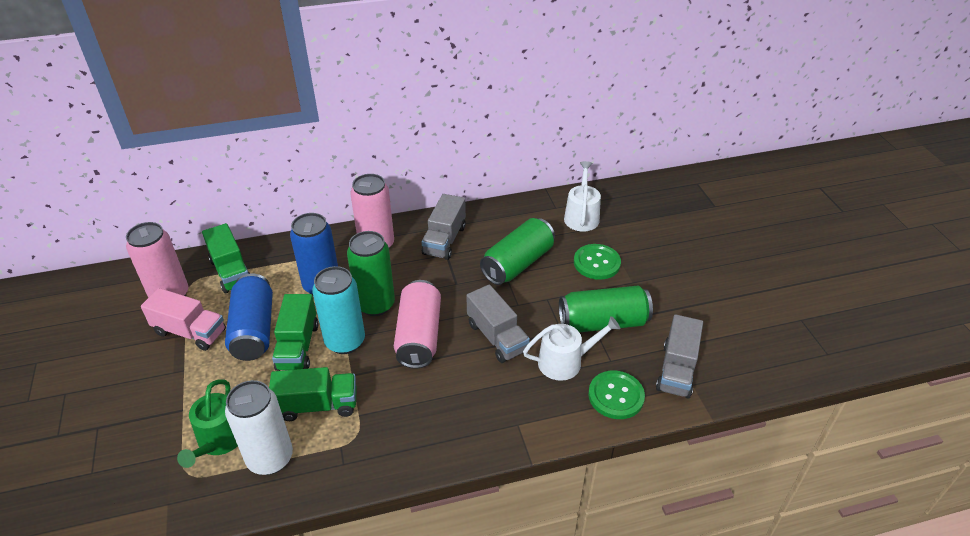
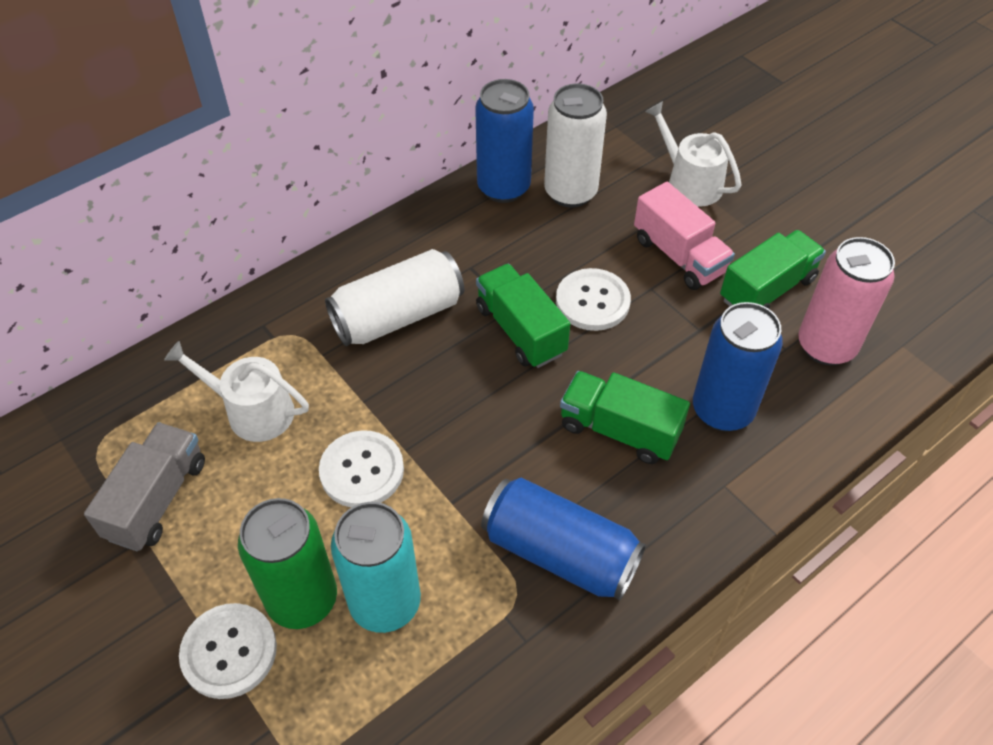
blue can: 2 -> 3
green button: 2 -> 0
green can: 3 -> 1
green watering can: 1 -> 0
grey truck: 3 -> 1
pink can: 3 -> 1
white button: 0 -> 3
white can: 1 -> 2

